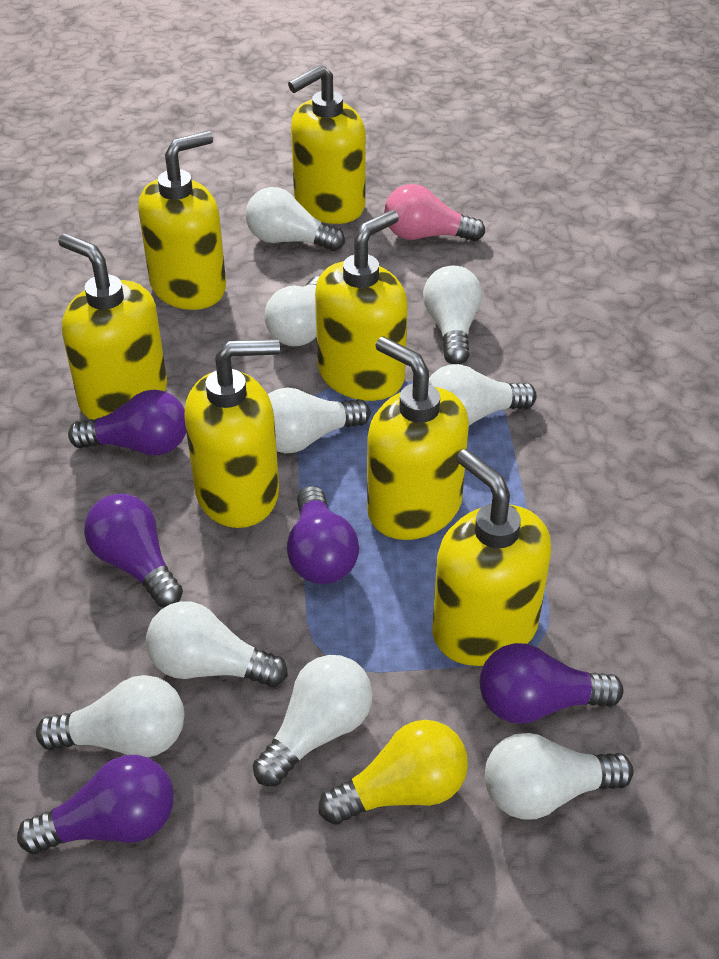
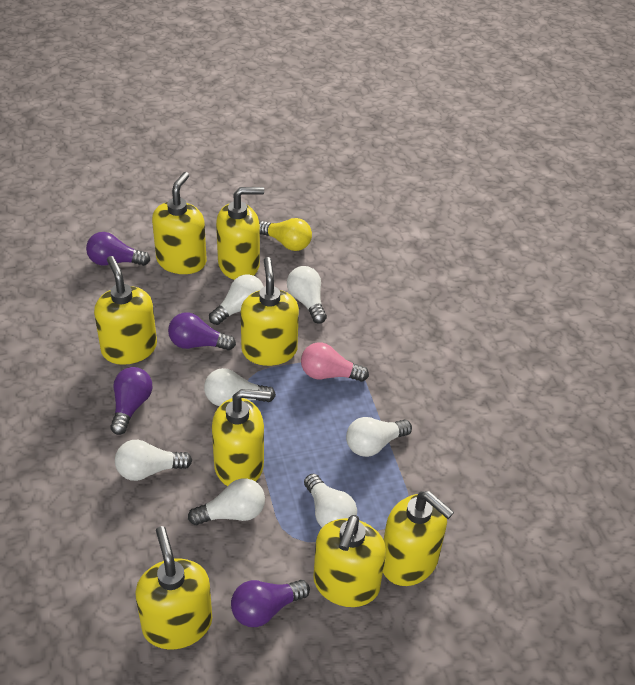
purple light bulb: 5 -> 4
white light bulb: 9 -> 7
yellow soap dispenser: 7 -> 8

